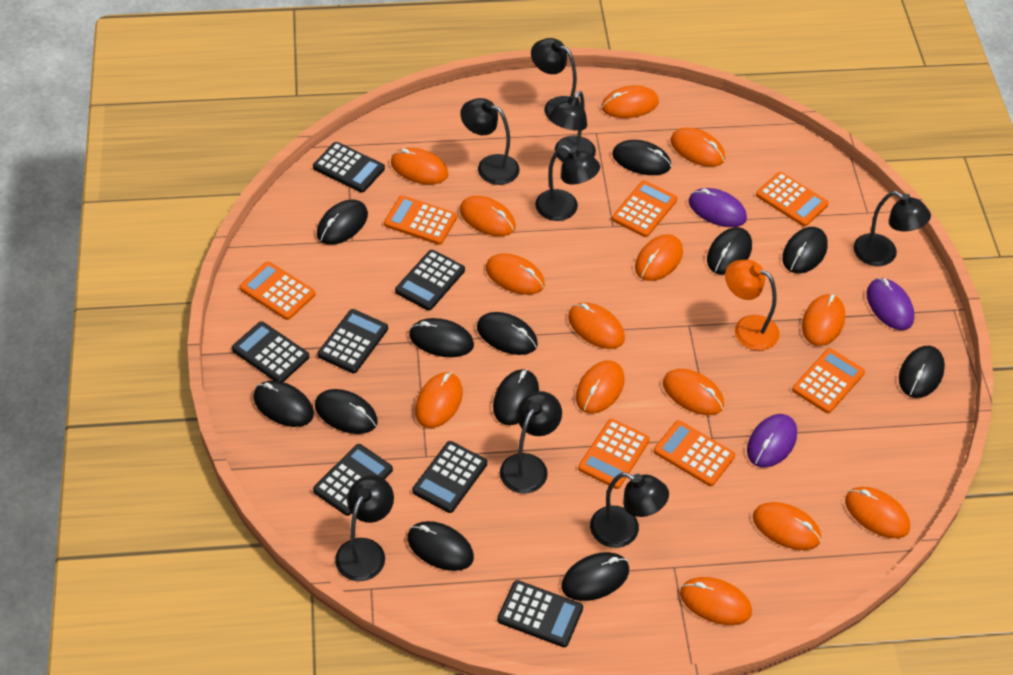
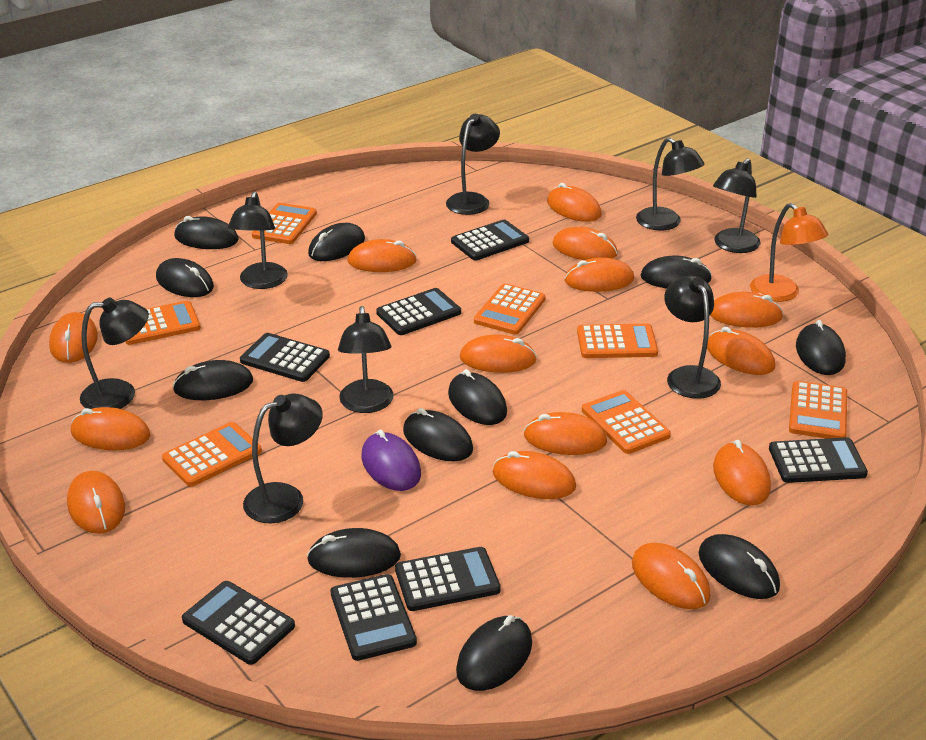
black mouse: 12 -> 11
purple mouse: 3 -> 1

